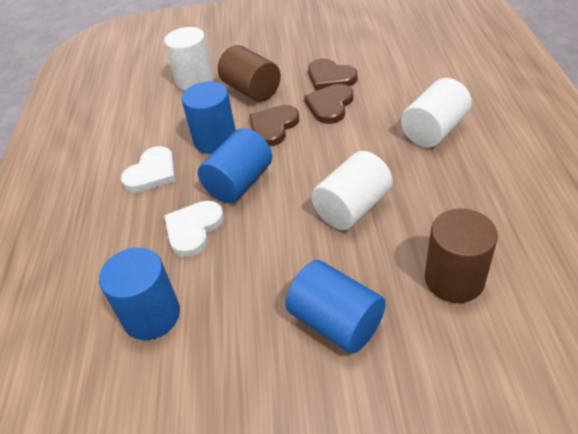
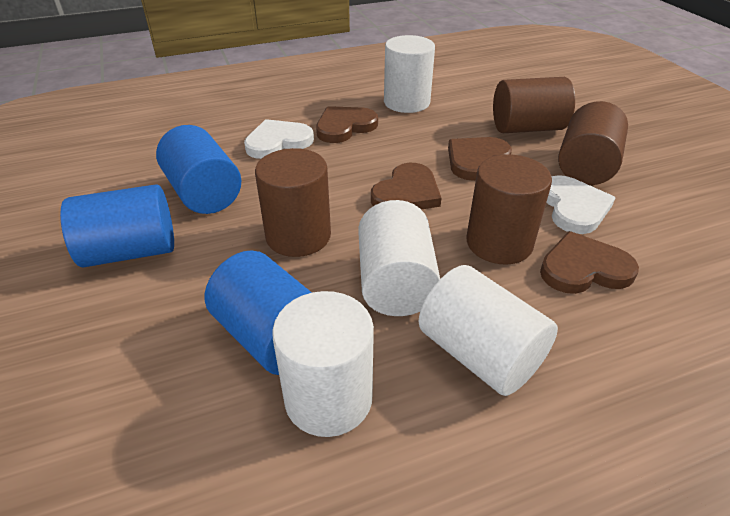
blue cylinder: 4 -> 3
brown cylinder: 2 -> 4
brown heart: 3 -> 4
white cylinder: 3 -> 4

